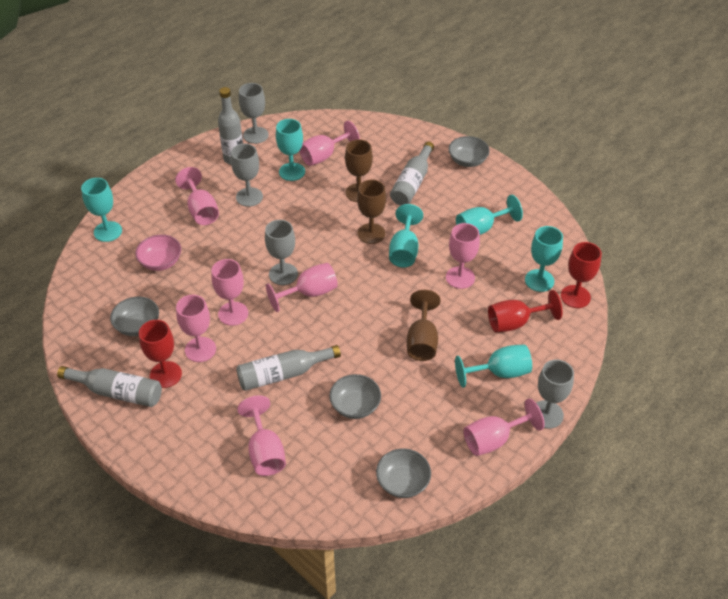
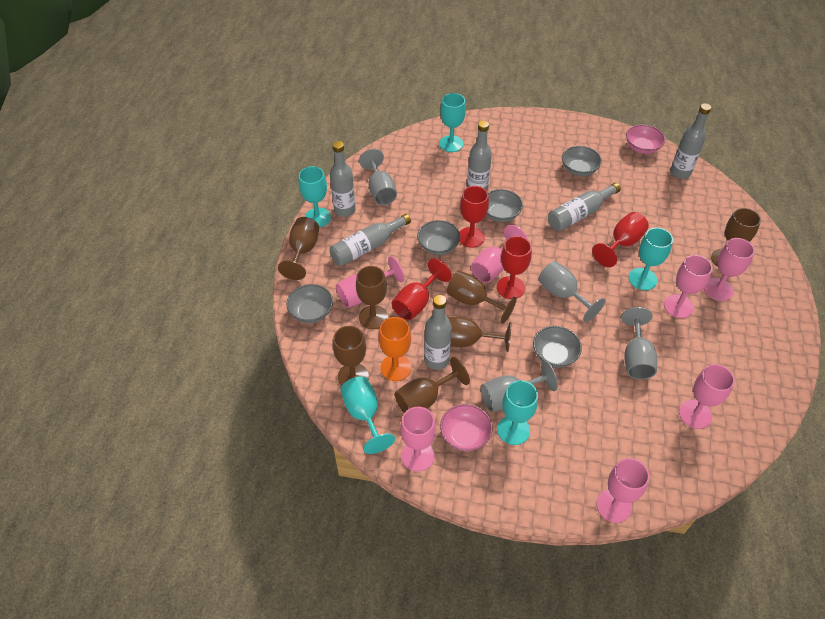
brown goblet: 3 -> 7
grey bottle: 4 -> 6
grey bowl: 4 -> 5
orange goblet: 0 -> 1
pink bowl: 1 -> 2
pink goblet: 8 -> 7
red goblet: 3 -> 4
turquoise goblet: 6 -> 5

